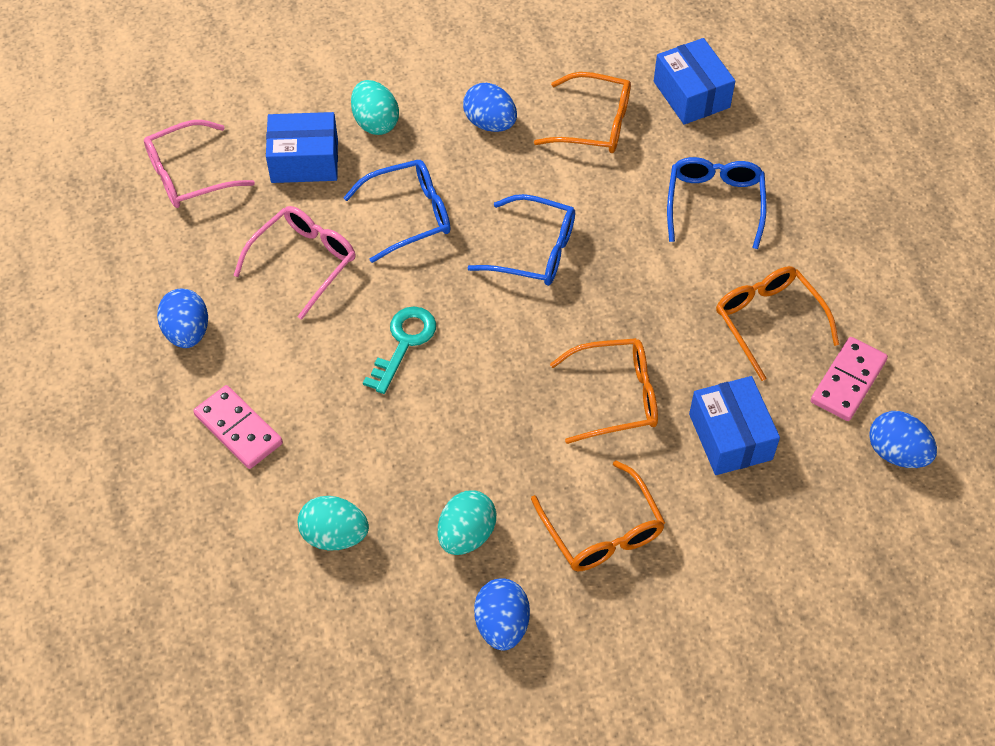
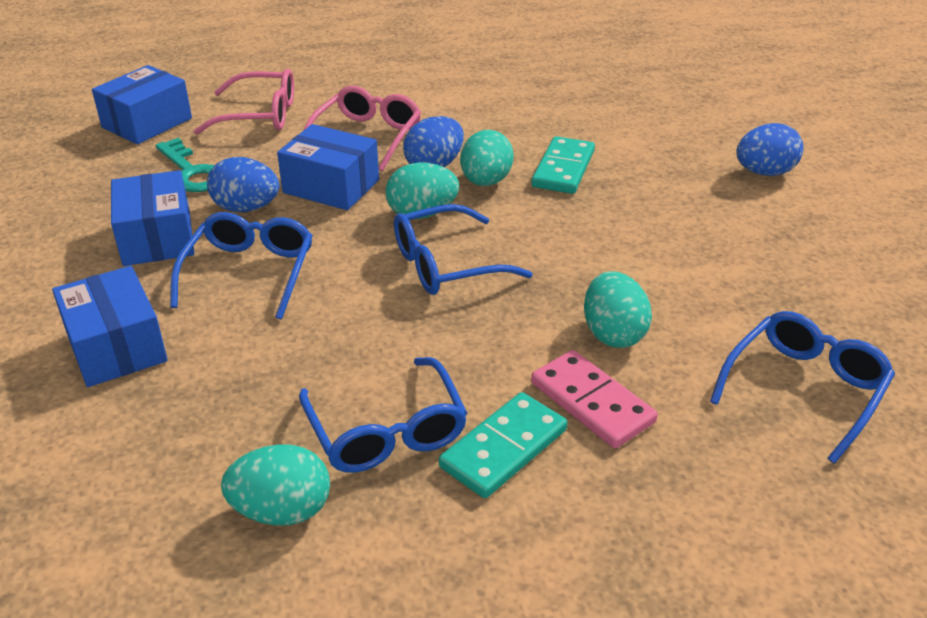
blue box: 3 -> 4
blue egg: 4 -> 3
blue glasses: 3 -> 4
orange glasses: 4 -> 0
pink domino: 2 -> 1
turquoise domino: 0 -> 2
turquoise egg: 3 -> 4

